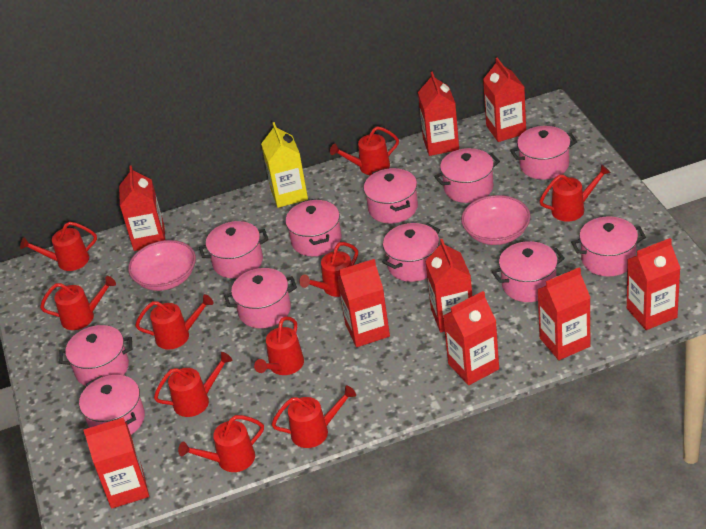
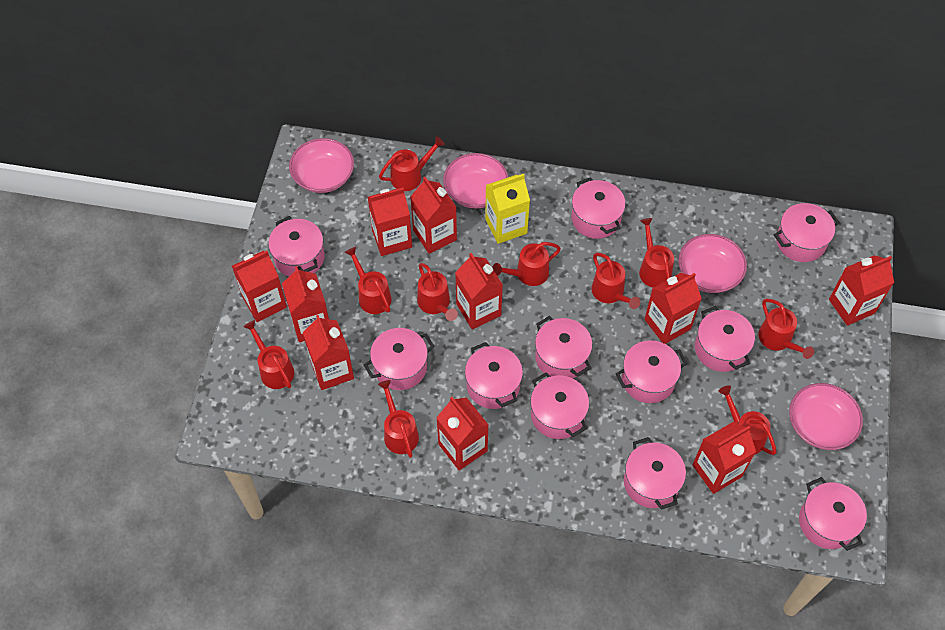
pink bowl: 2 -> 4
red carton: 9 -> 10

